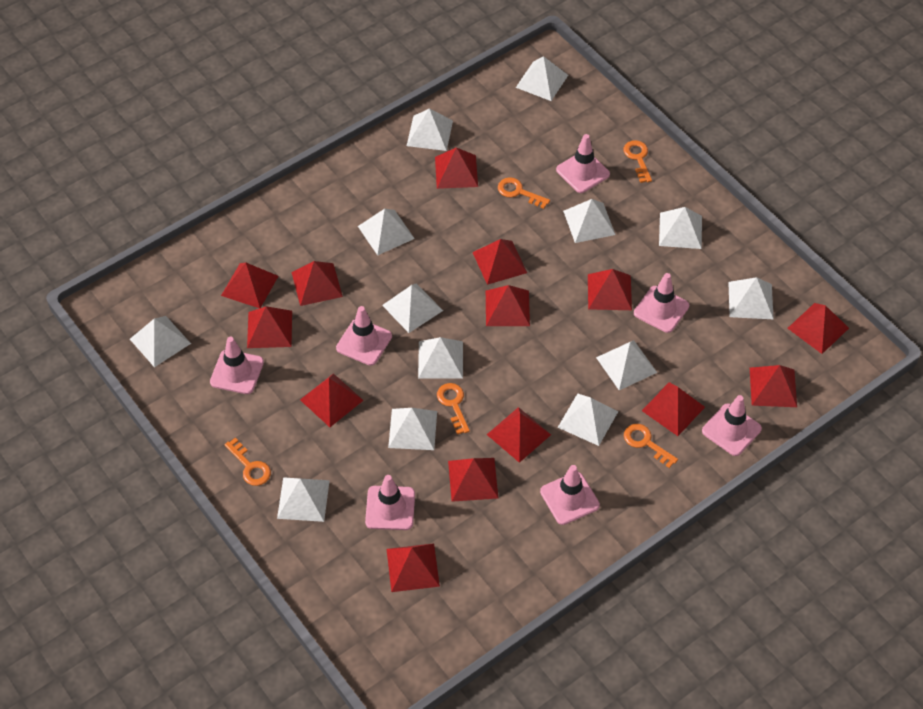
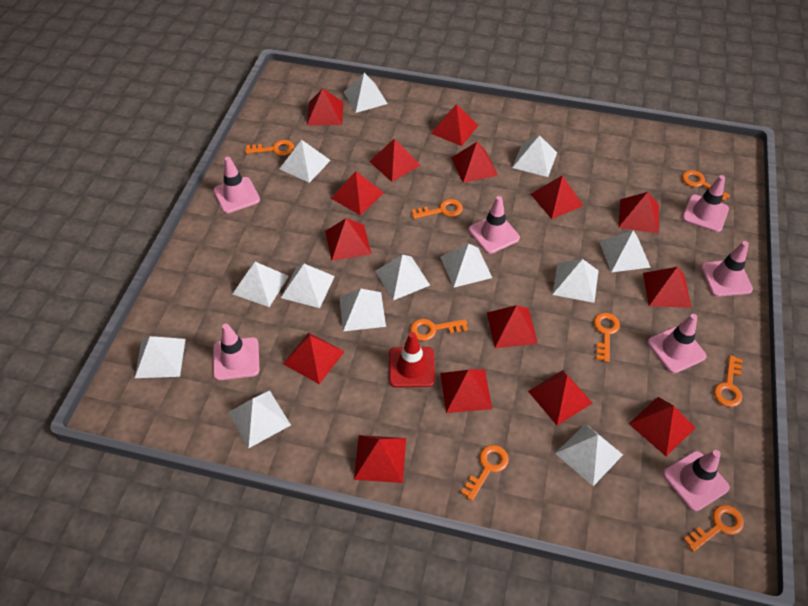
orange key: 5 -> 8
red pyramid: 14 -> 15
red traffic cone: 0 -> 1

